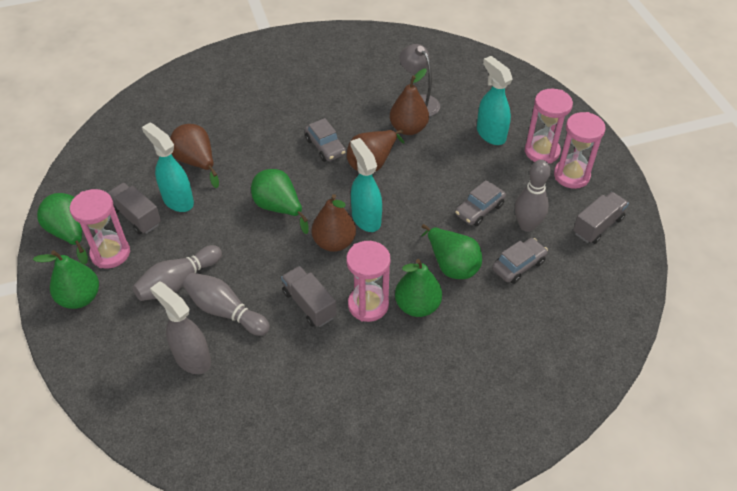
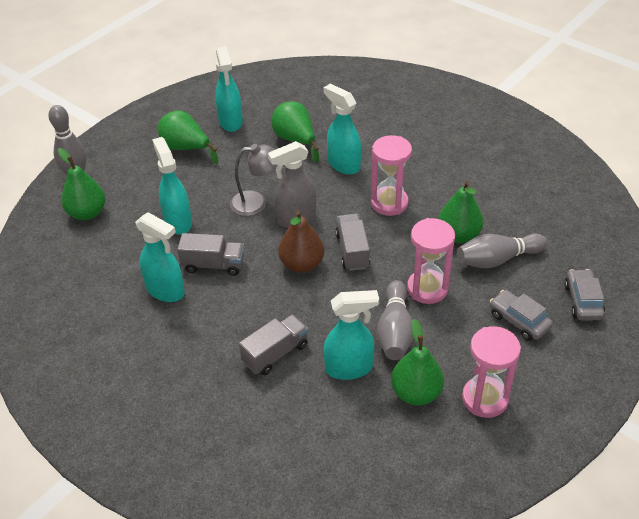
brown pear: 4 -> 1
grey car: 3 -> 2
pink hourglass: 4 -> 3
turquoise spray bottle: 3 -> 5

